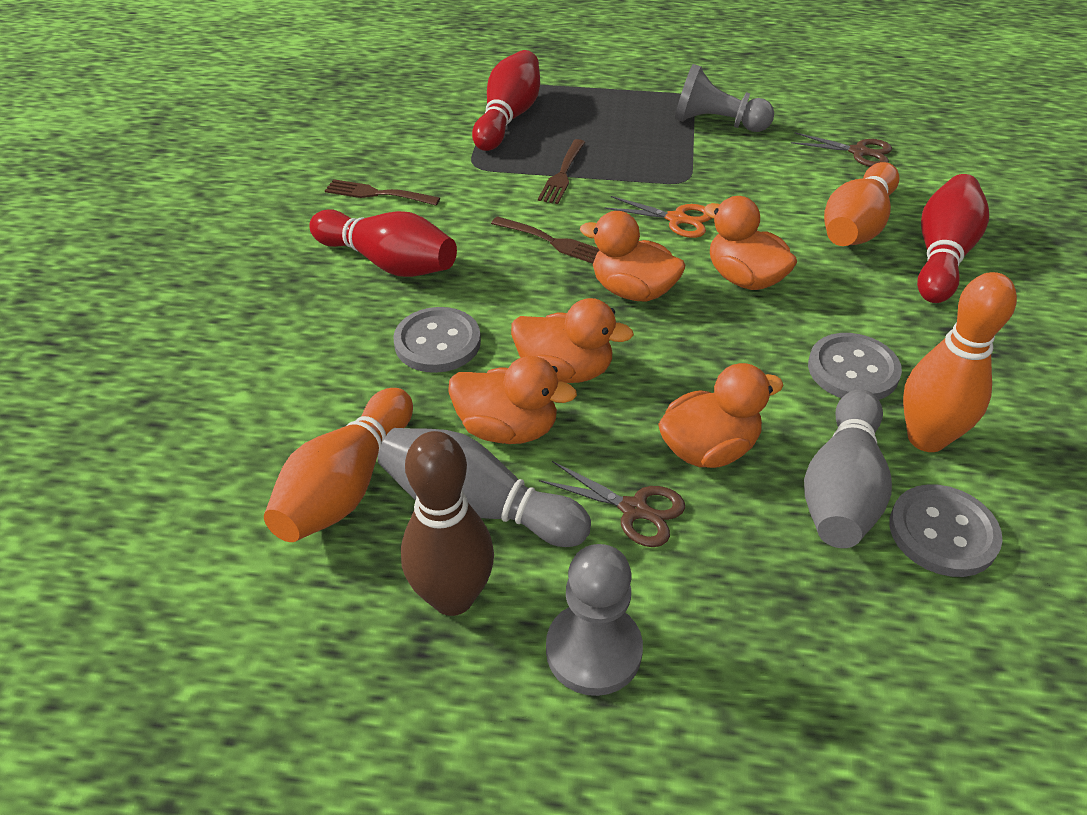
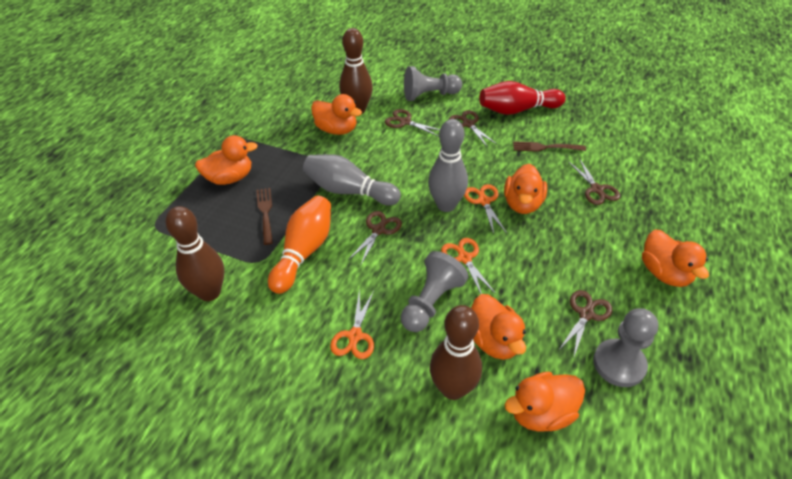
brown bowling pin: 1 -> 3
brown fork: 3 -> 2
brown scissors: 2 -> 5
grey button: 3 -> 0
grey pawn: 2 -> 3
orange bowling pin: 3 -> 1
orange duck: 5 -> 6
orange scissors: 1 -> 3
red bowling pin: 3 -> 1

